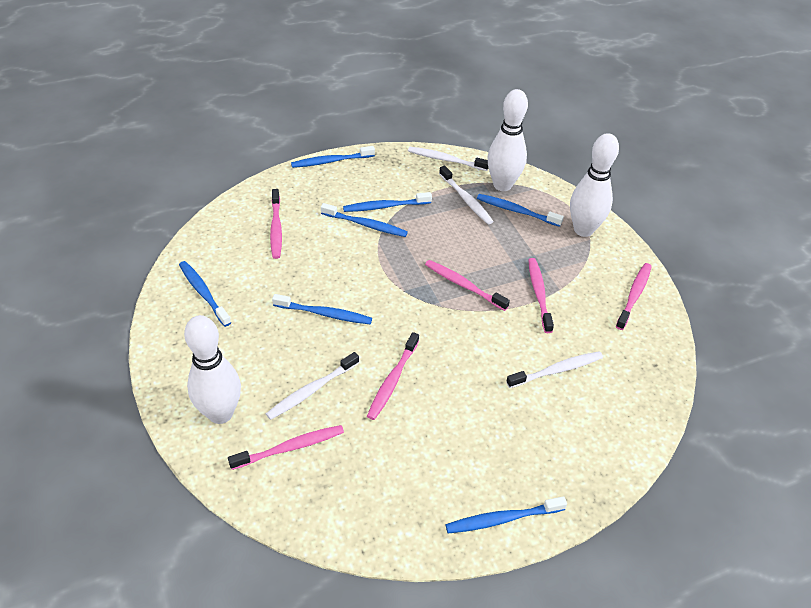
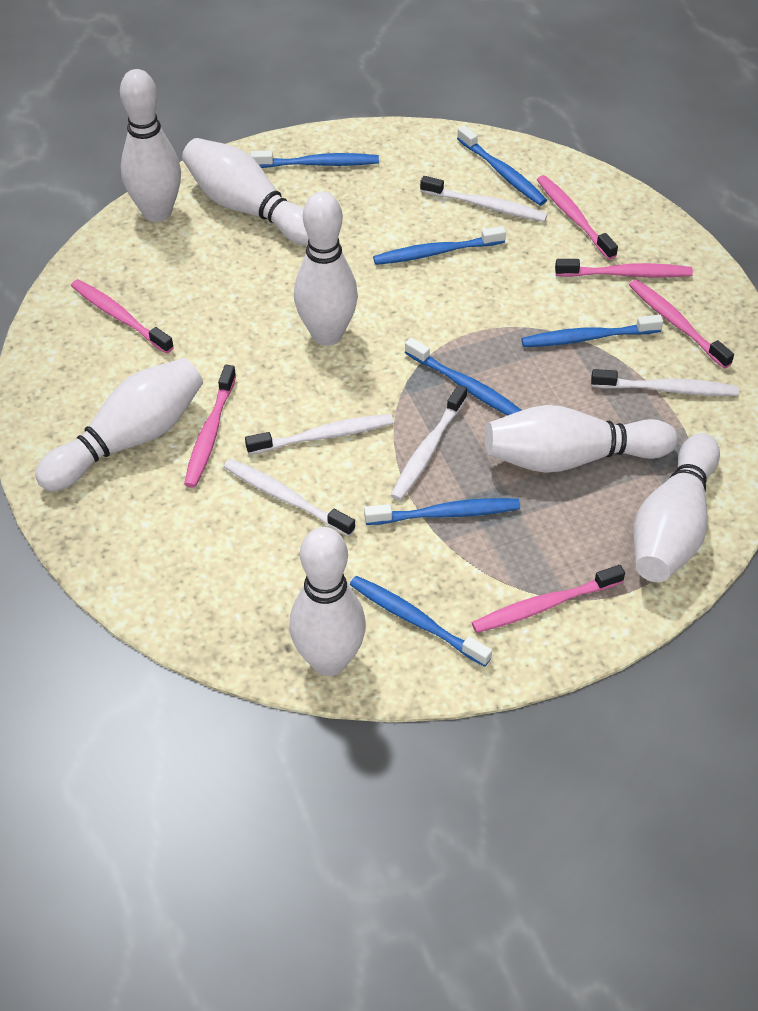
white bowling pin: 3 -> 7
white toothbrush: 4 -> 5

